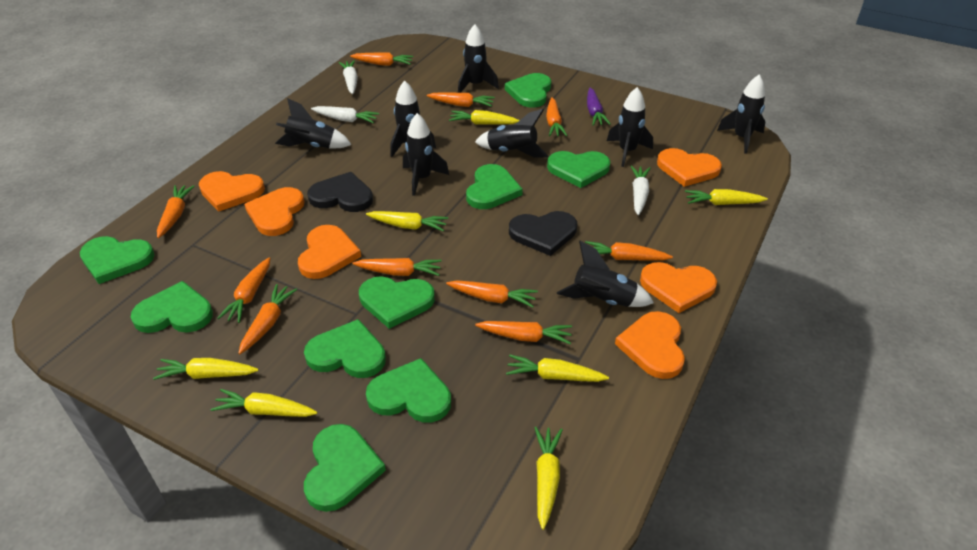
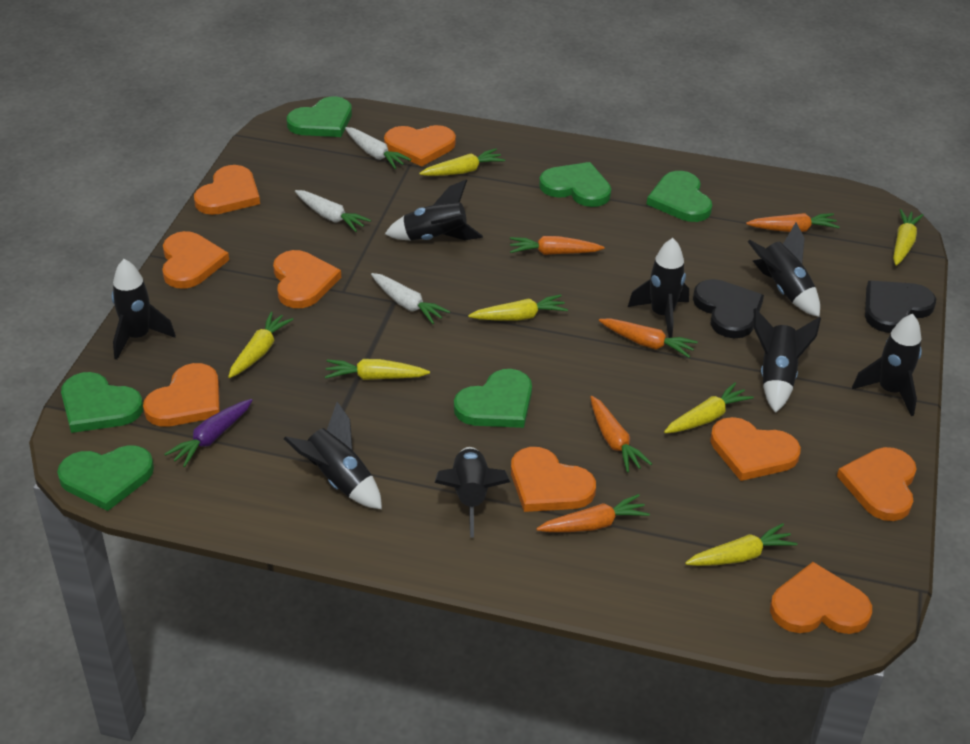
green heart: 9 -> 6
orange carrot: 10 -> 5
orange heart: 6 -> 9

